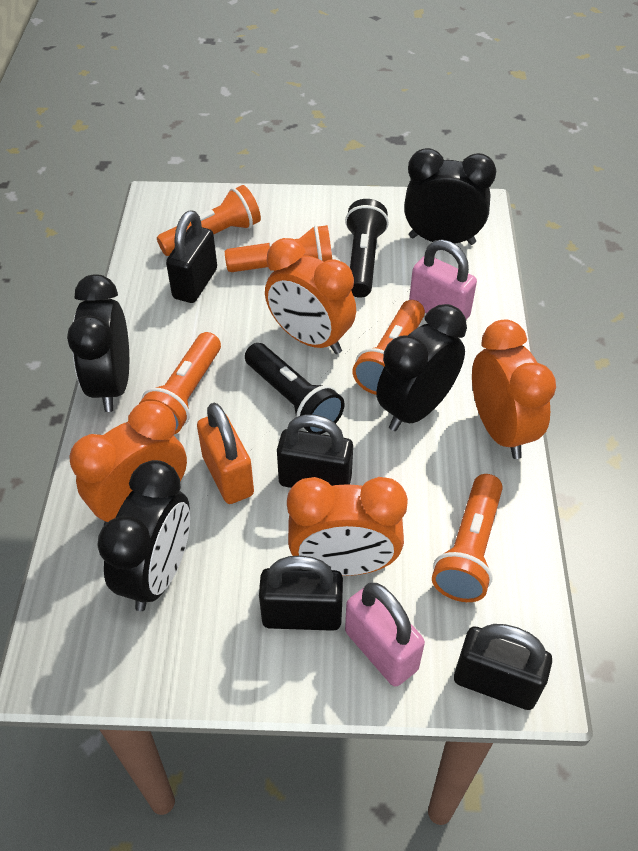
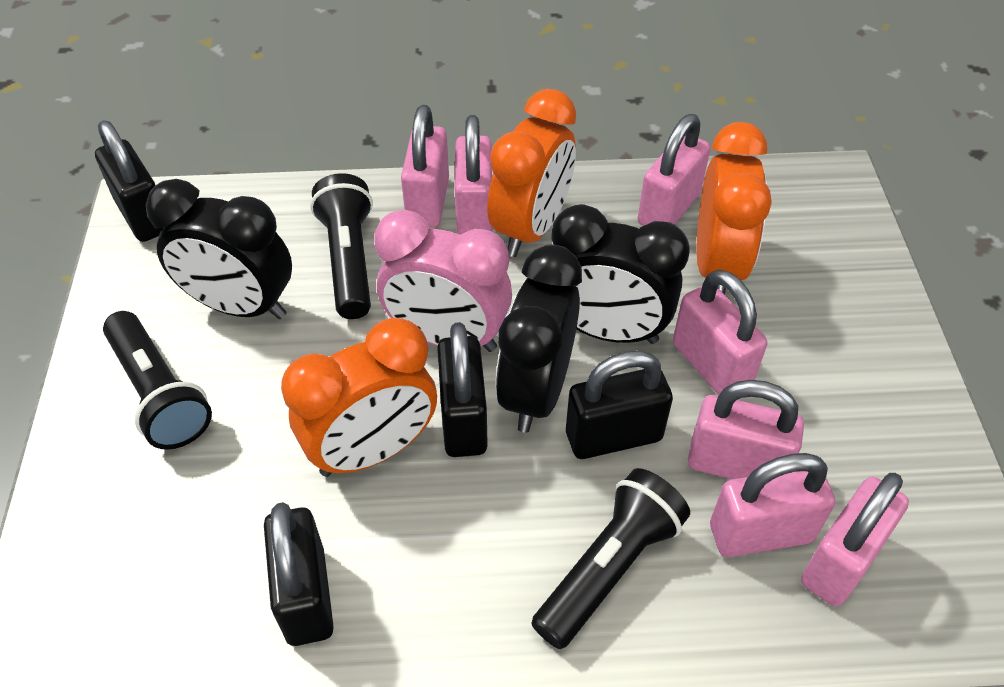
black clock: 4 -> 3
black flashlight: 2 -> 3
orange clock: 4 -> 3
orange flashlight: 5 -> 0
orange padlock: 1 -> 0
pink clock: 0 -> 1
pink padlock: 2 -> 7

